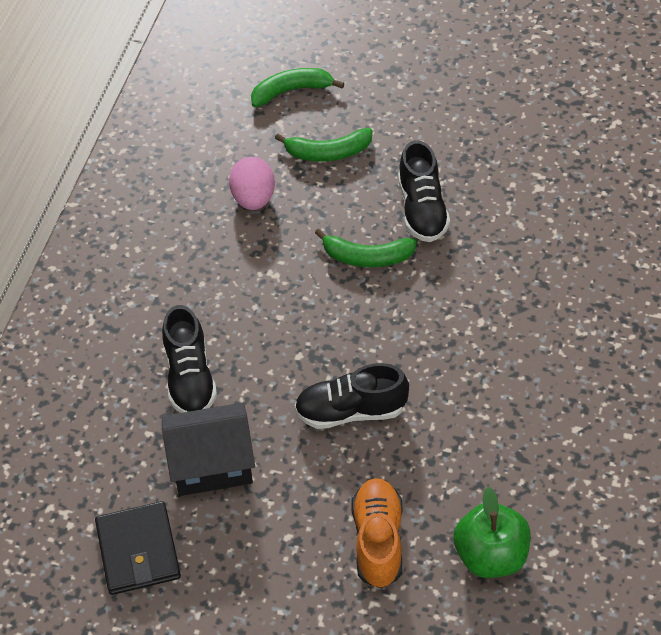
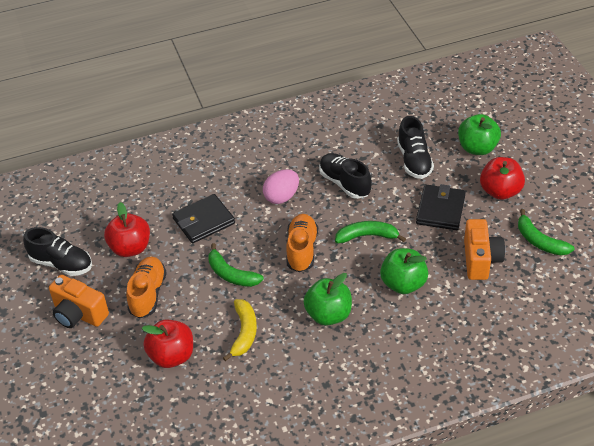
black house: 1 -> 0
black wallet: 1 -> 2
green apple: 1 -> 3
orange camera: 0 -> 2
orange shoe: 1 -> 2
red apple: 0 -> 3
yellow banana: 0 -> 1

